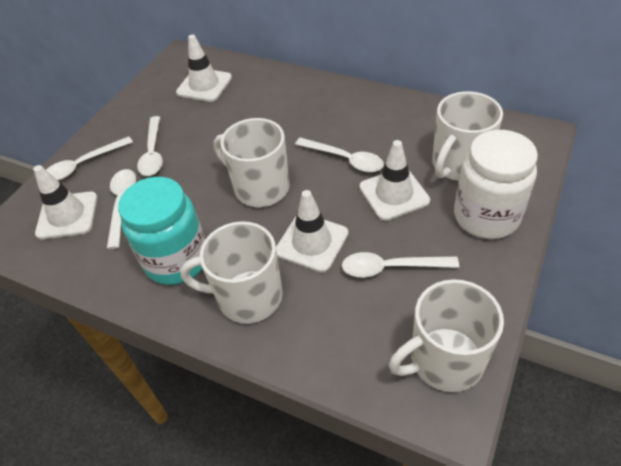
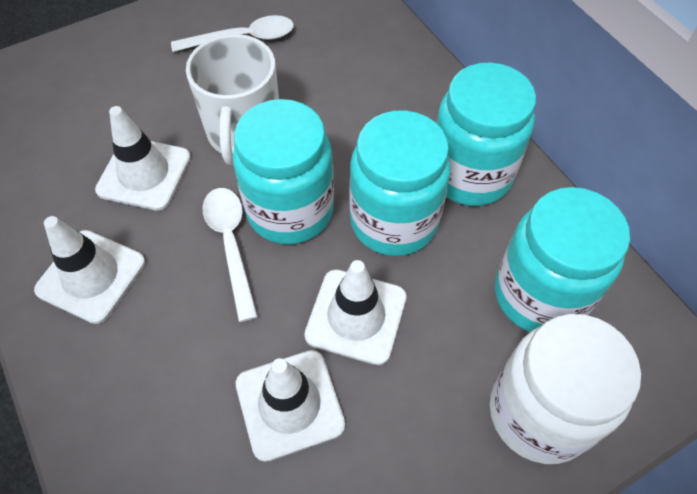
turquoise jar: 1 -> 4
white mug: 4 -> 1
white spoon: 5 -> 2

